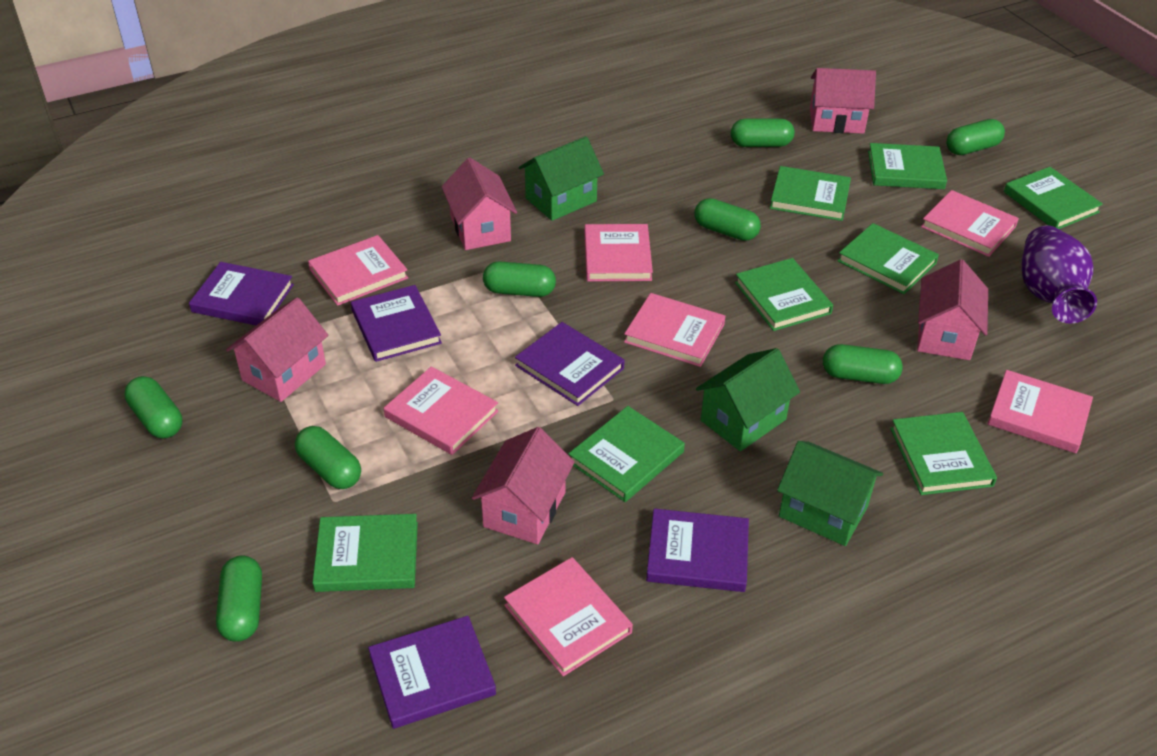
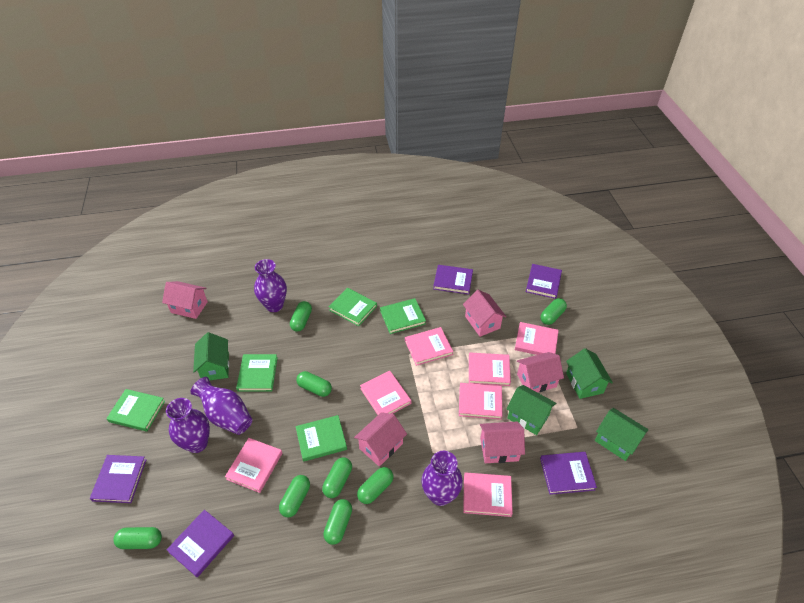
green book: 8 -> 5
green house: 3 -> 4
purple vase: 1 -> 4

